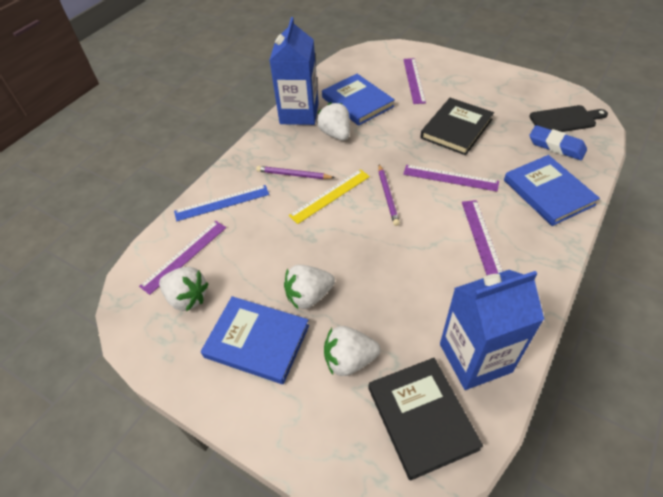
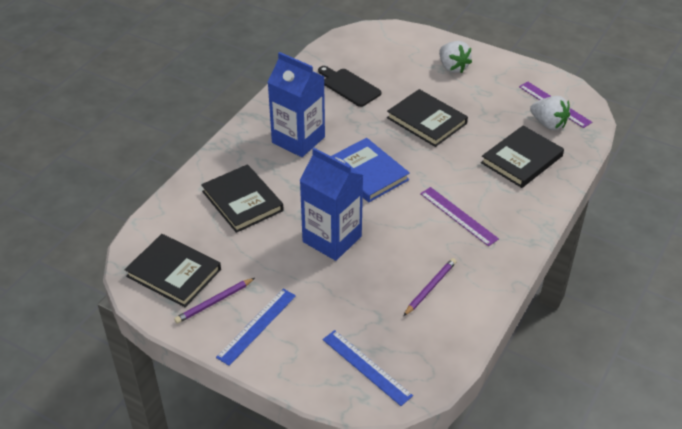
black book: 2 -> 4
blue book: 3 -> 1
blue eraser: 1 -> 0
blue ruler: 1 -> 2
purple ruler: 4 -> 2
white strawberry: 4 -> 2
yellow ruler: 1 -> 0

